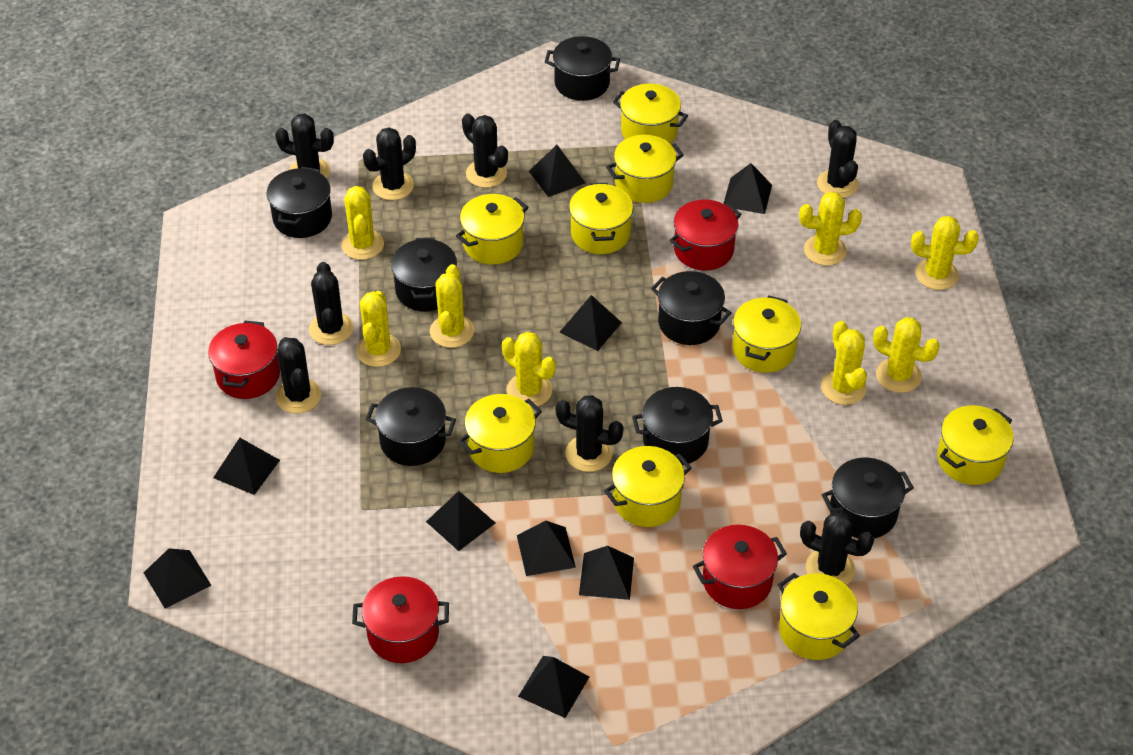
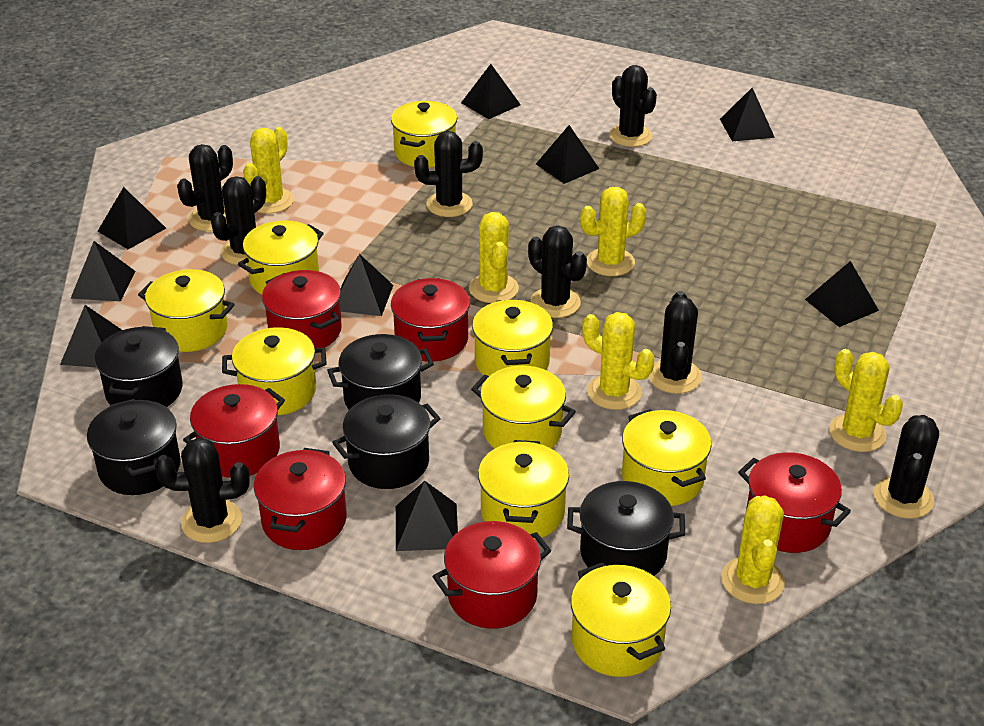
black pot: 7 -> 5
red pot: 4 -> 6
yellow cactus: 8 -> 6

